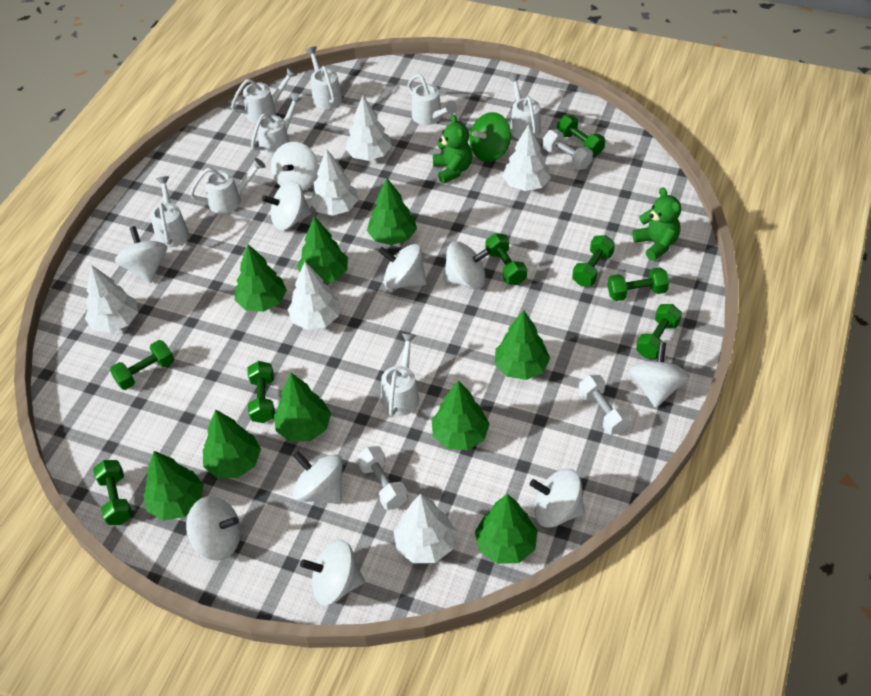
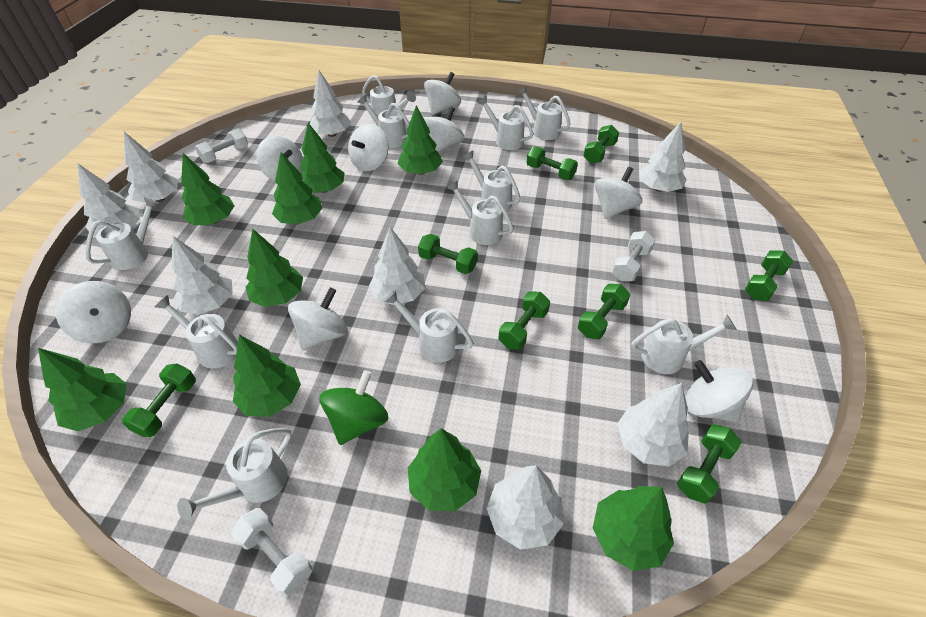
green teddy bear: 2 -> 0
white spinning top: 10 -> 8
white tree: 6 -> 8
white watering can: 8 -> 11

